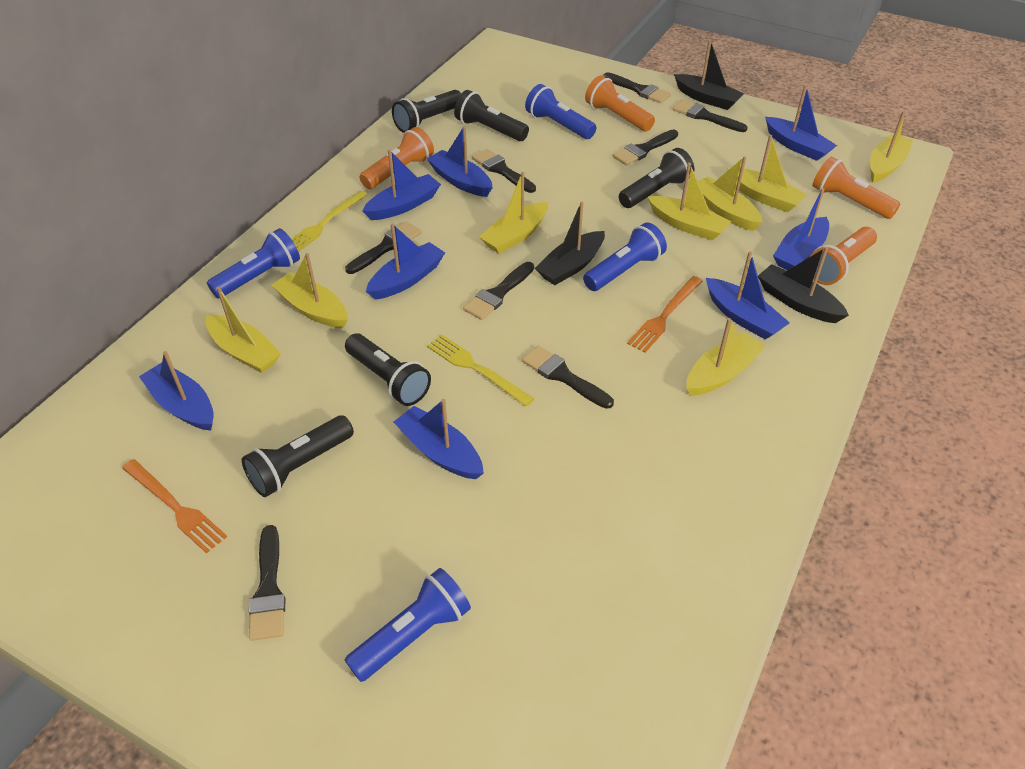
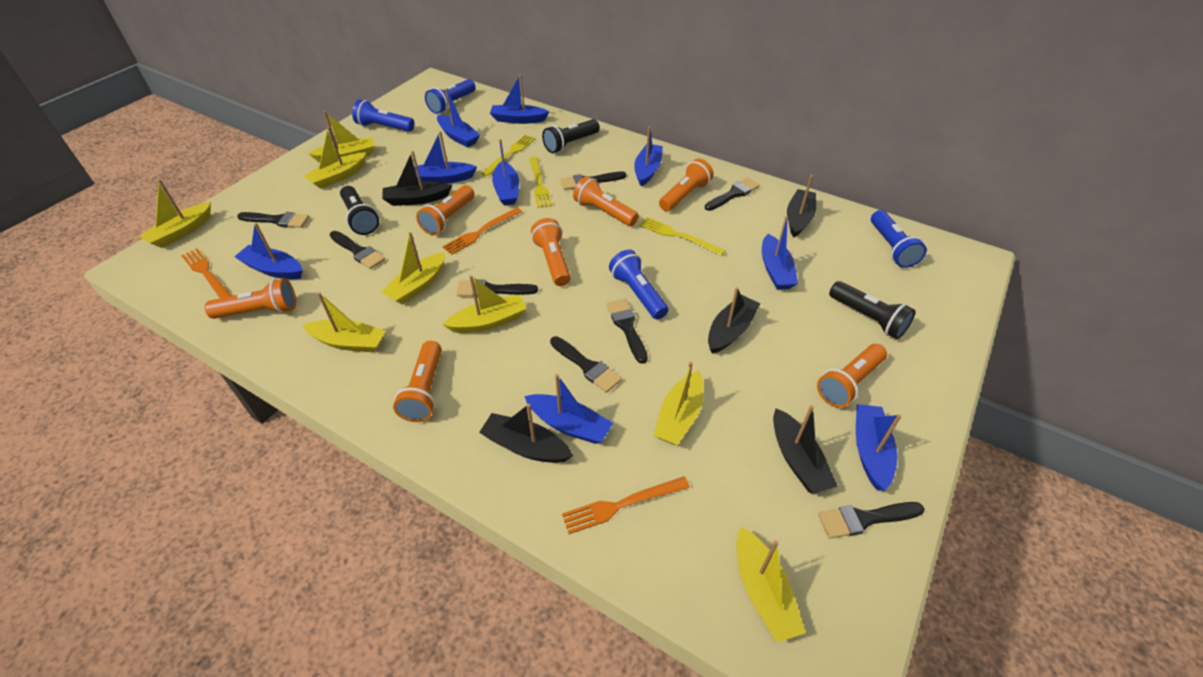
black boat: 3 -> 5
black flashlight: 5 -> 3
blue boat: 8 -> 9
orange flashlight: 4 -> 7
orange fork: 2 -> 3
yellow fork: 2 -> 3

